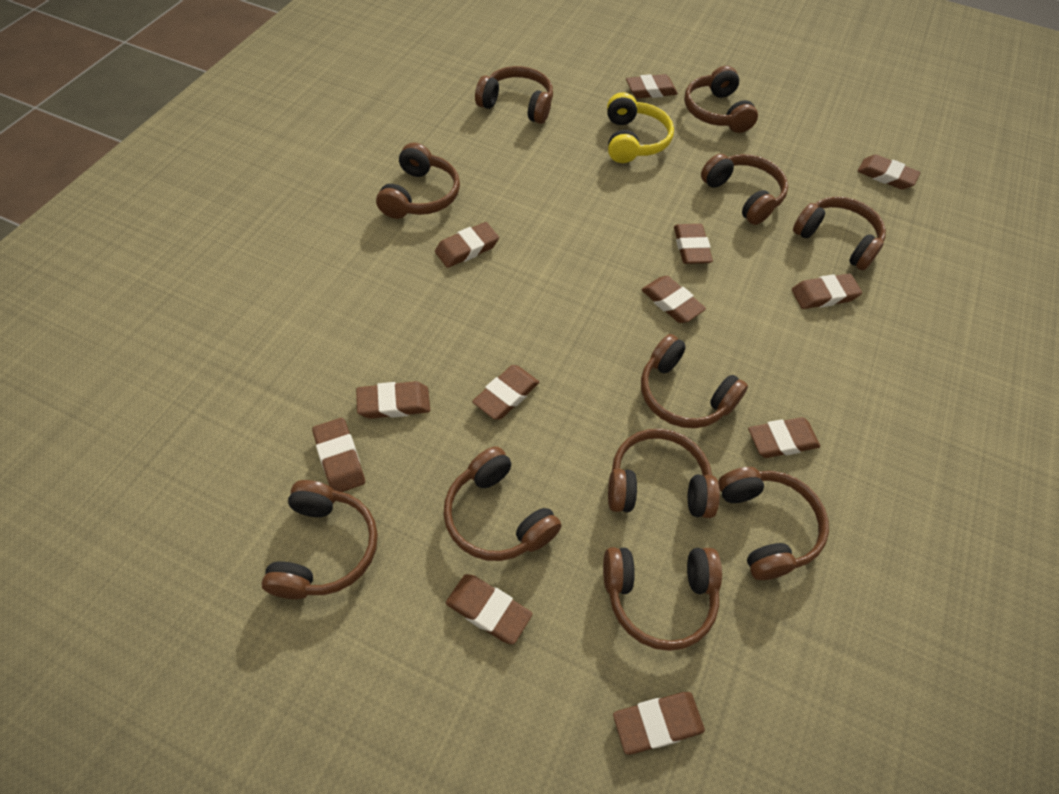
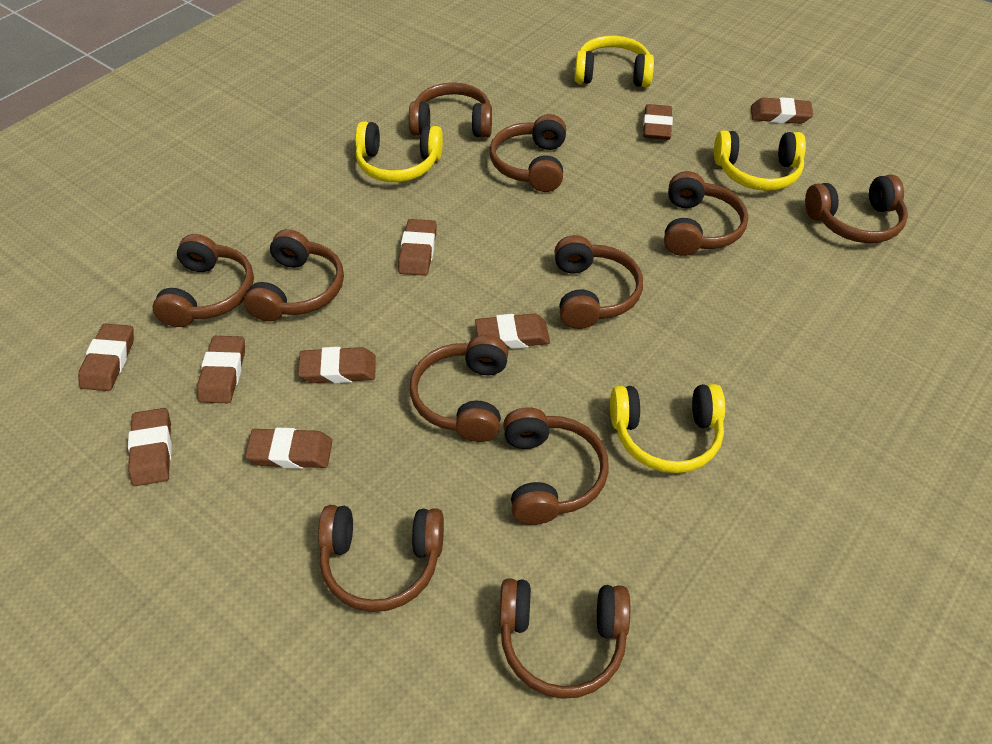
brown eraser: 12 -> 9
yellow headphones: 1 -> 4

